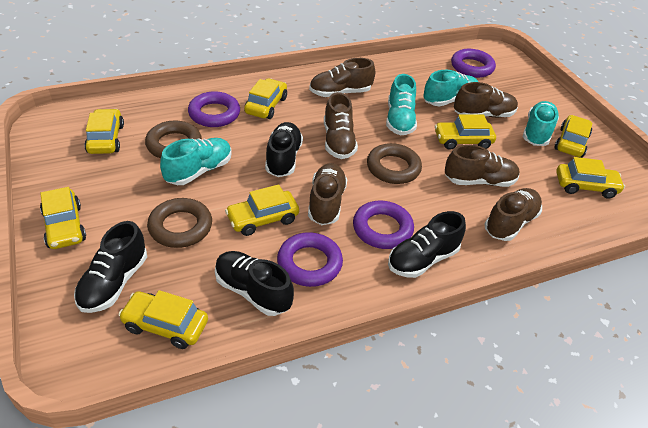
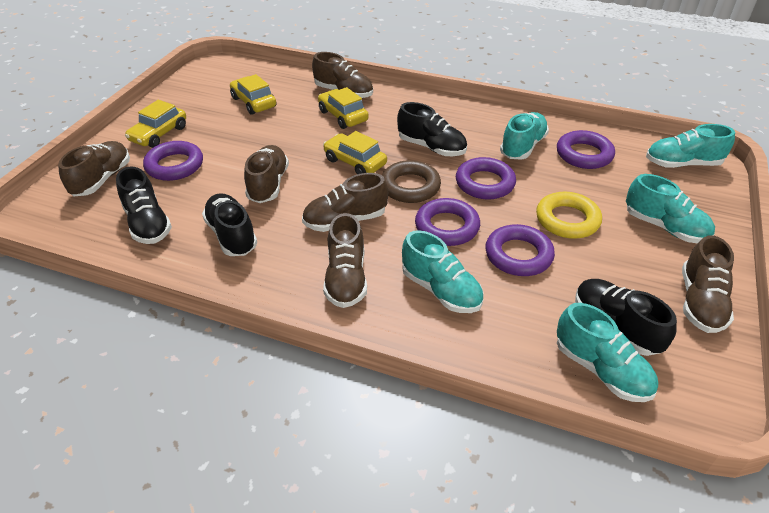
brown ring: 3 -> 1
purple ring: 4 -> 5
turquoise shoe: 4 -> 5
yellow car: 8 -> 4
yellow ring: 0 -> 1

